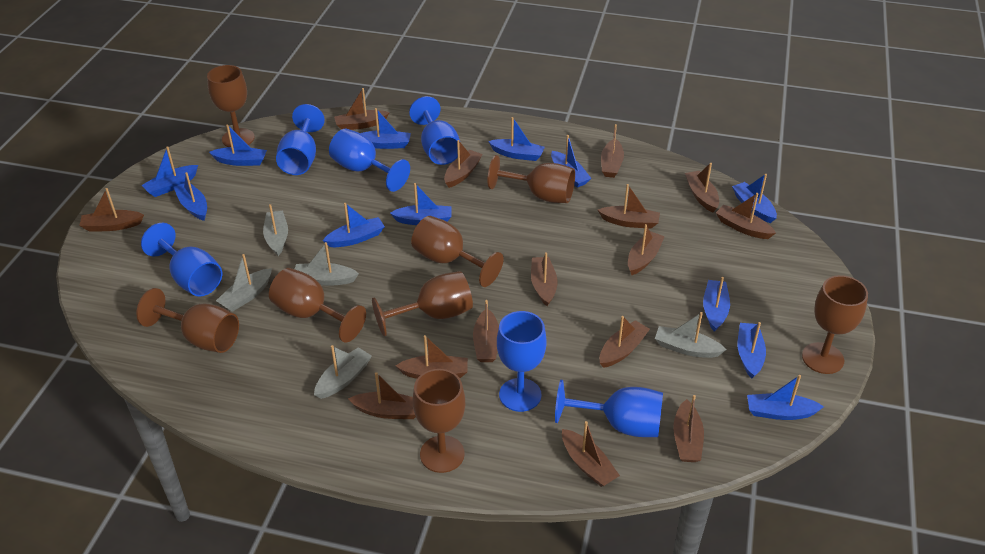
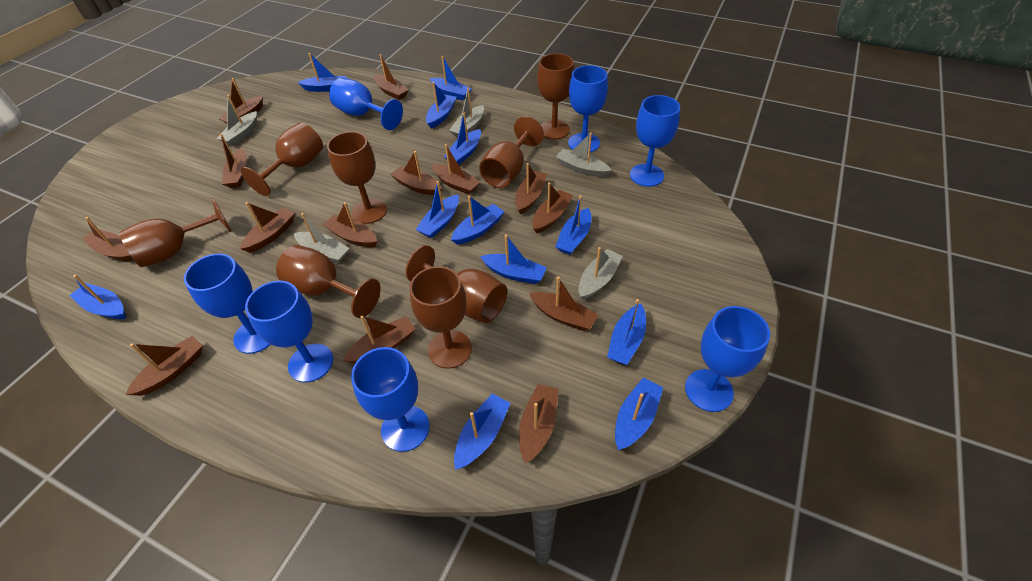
blue goblet: 6 -> 7
brown boat: 15 -> 14

